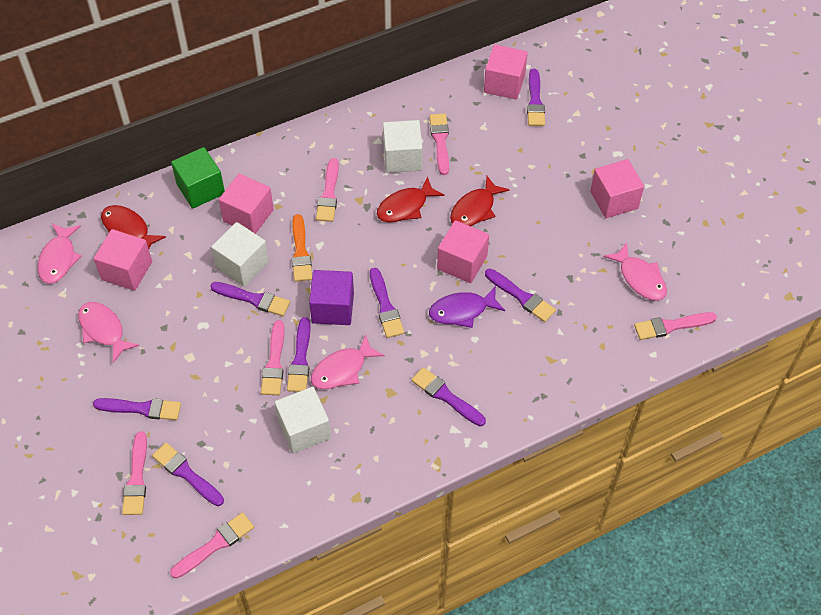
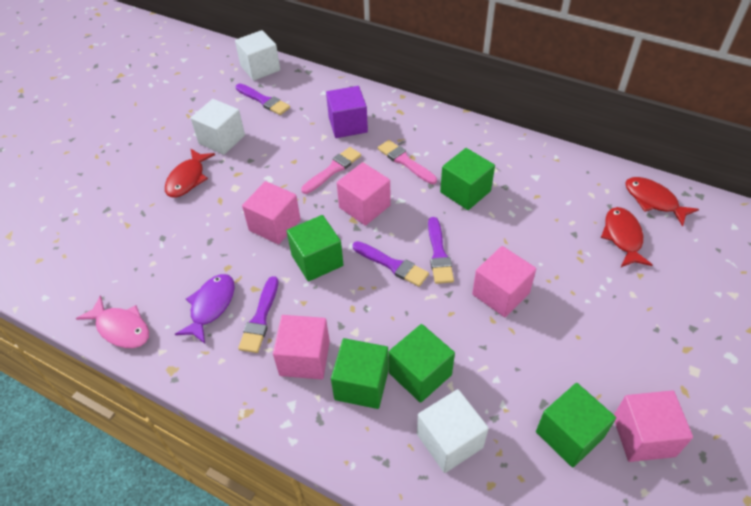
green cube: 1 -> 5
orange brush: 1 -> 0
pink brush: 6 -> 2
pink fish: 4 -> 1
purple brush: 8 -> 4

